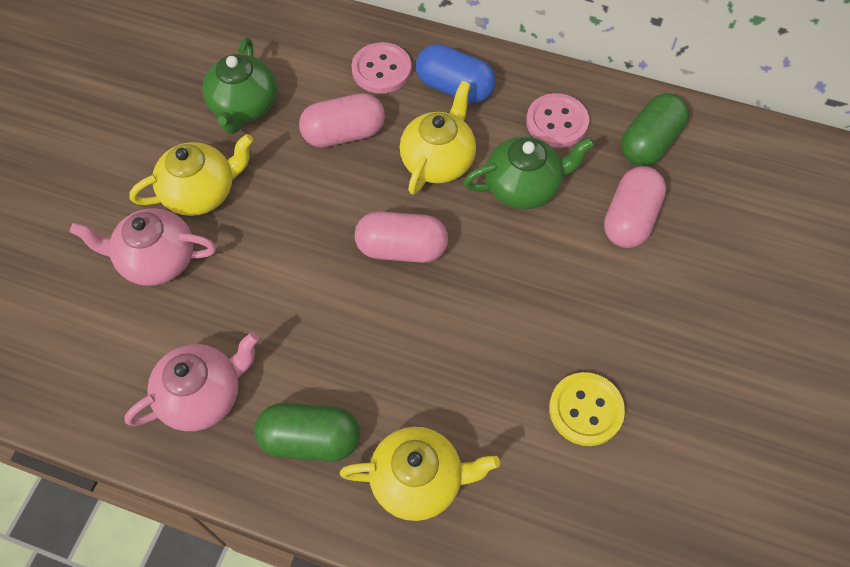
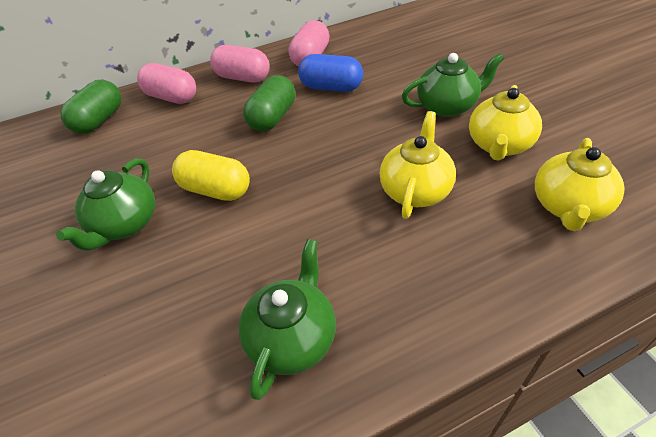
green teapot: 2 -> 3
pink button: 2 -> 0
pink teapot: 2 -> 0
yellow button: 1 -> 0
yellow capsule: 0 -> 1

